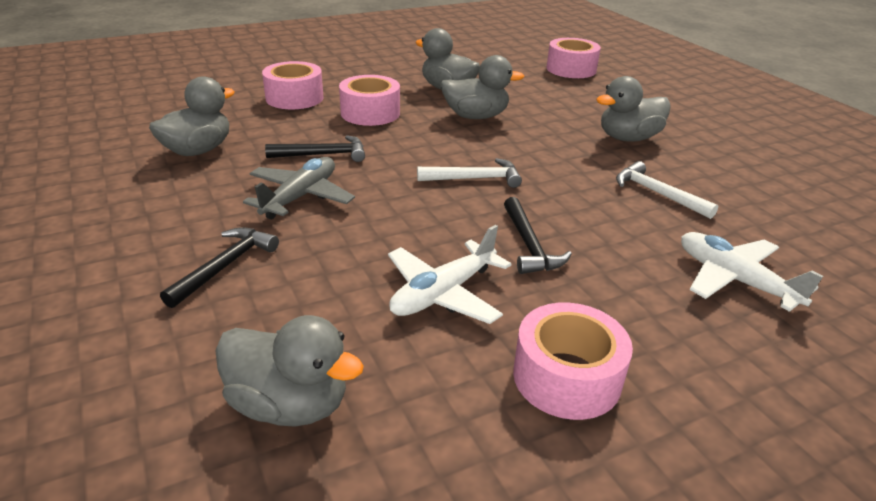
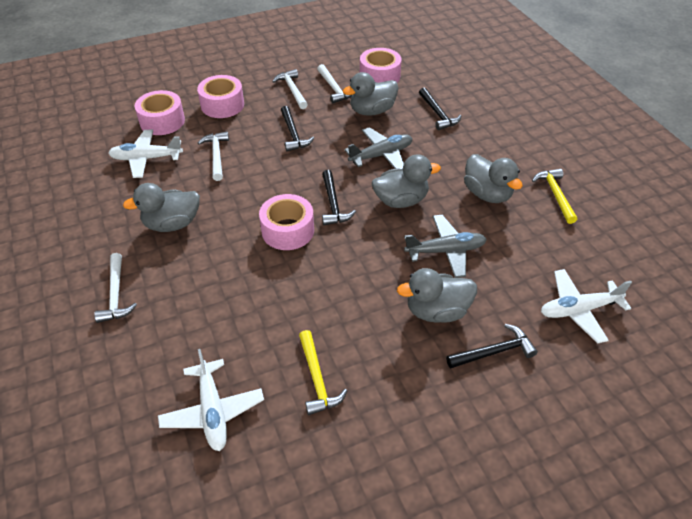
black hammer: 3 -> 4
grey plane: 1 -> 2
white hammer: 2 -> 4
white plane: 2 -> 3
yellow hammer: 0 -> 2

